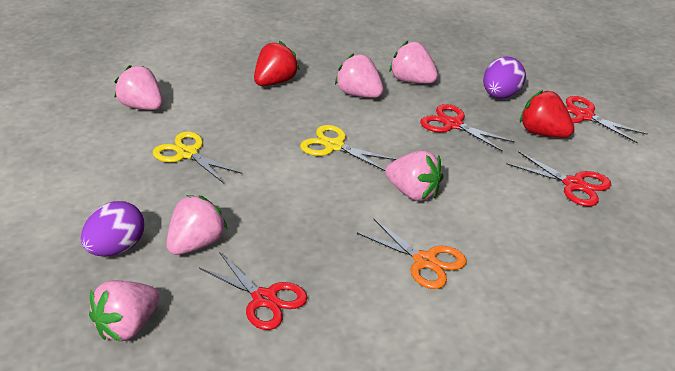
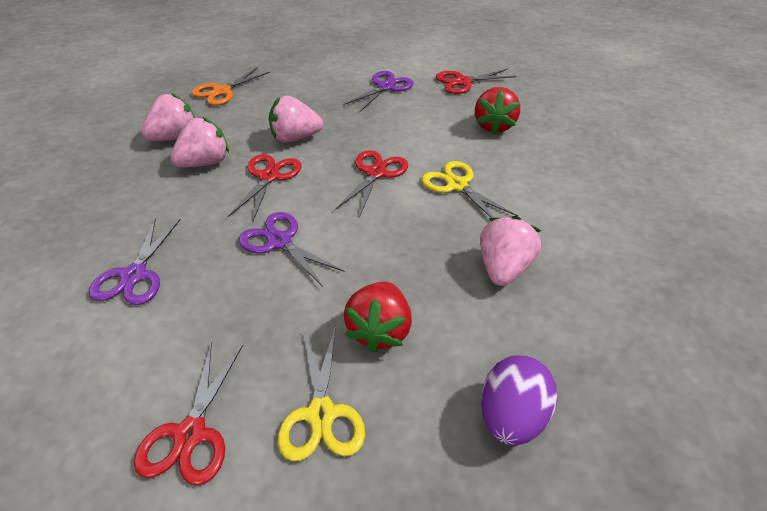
pink strawberry: 6 -> 4
purple egg: 2 -> 1
purple scissors: 0 -> 3

